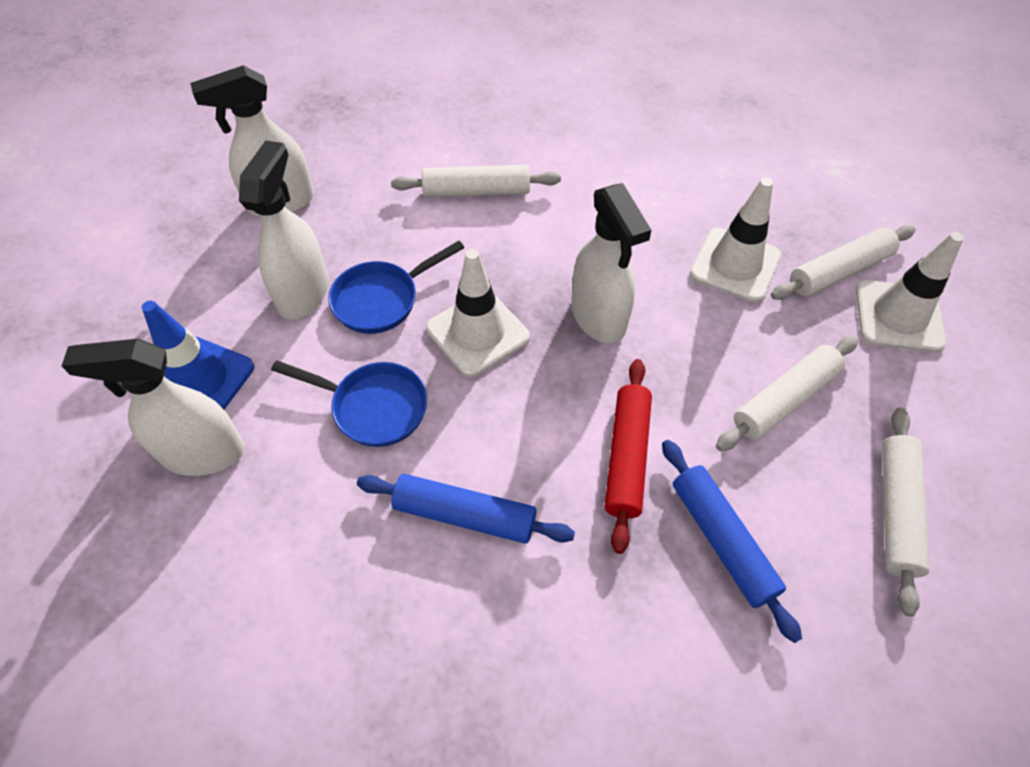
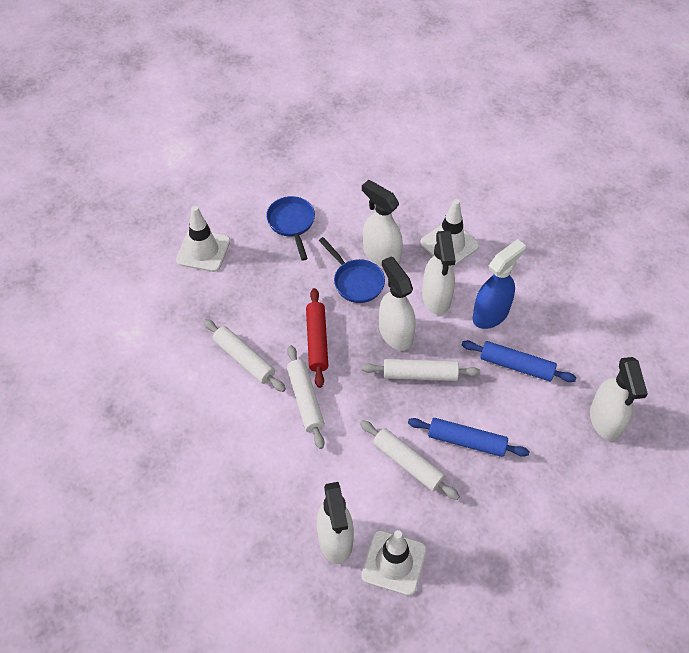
blue spray bottle: 0 -> 1
blue traffic cone: 1 -> 0
white spray bottle: 4 -> 5

